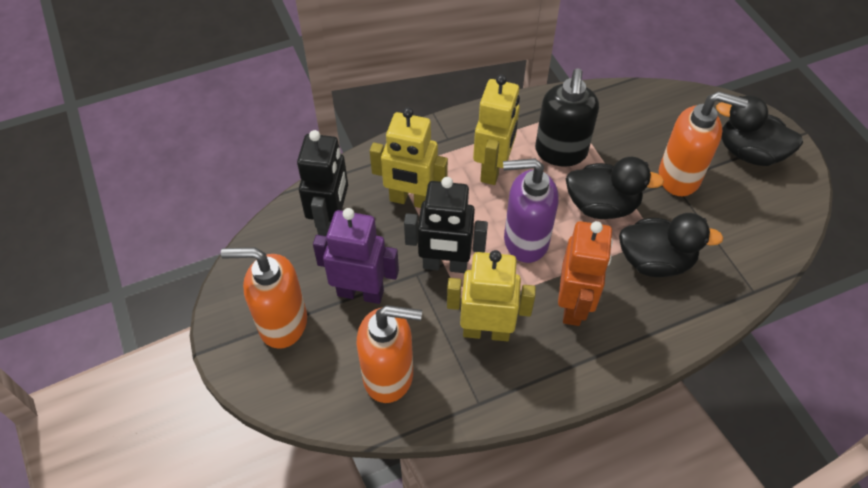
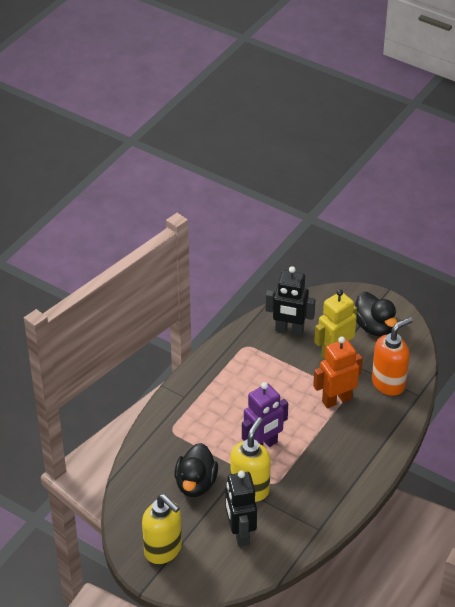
black duck: 3 -> 2
black soap dispenser: 1 -> 0
orange soap dispenser: 3 -> 1
purple soap dispenser: 1 -> 0
yellow robot: 3 -> 1
yellow soap dispenser: 0 -> 2

